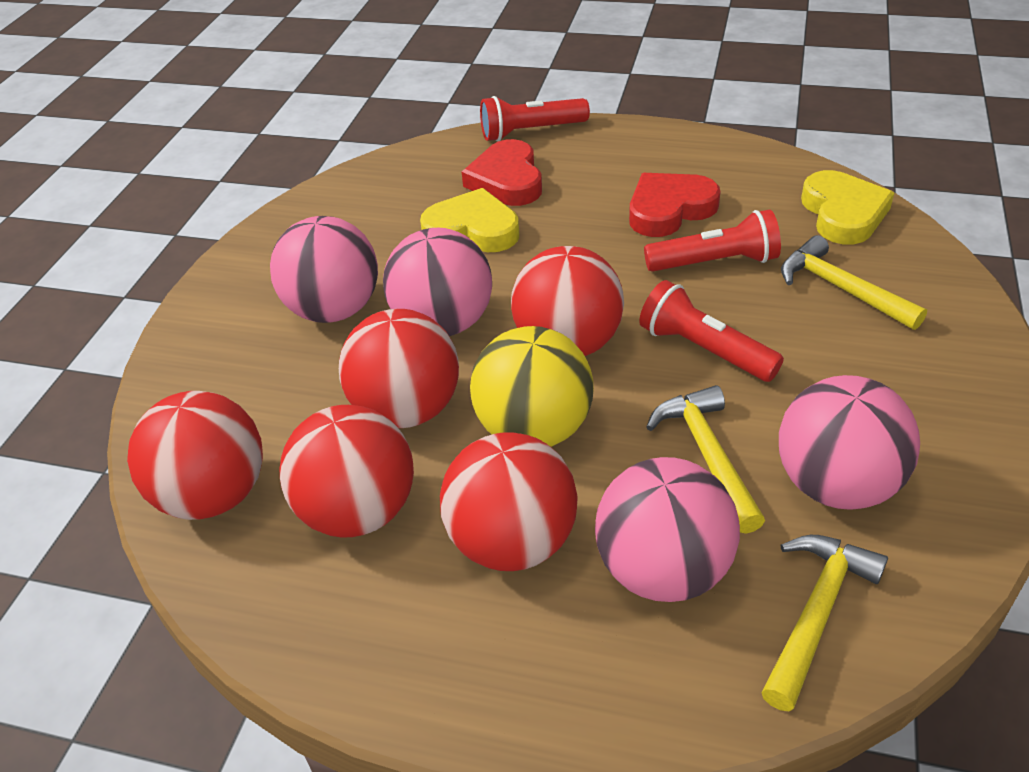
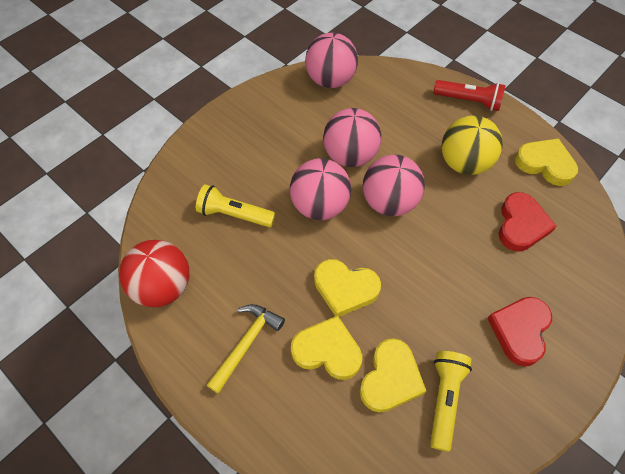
red ball: 5 -> 1
red flashlight: 3 -> 1
yellow flashlight: 0 -> 2
yellow hammer: 3 -> 1
yellow heart: 2 -> 4

